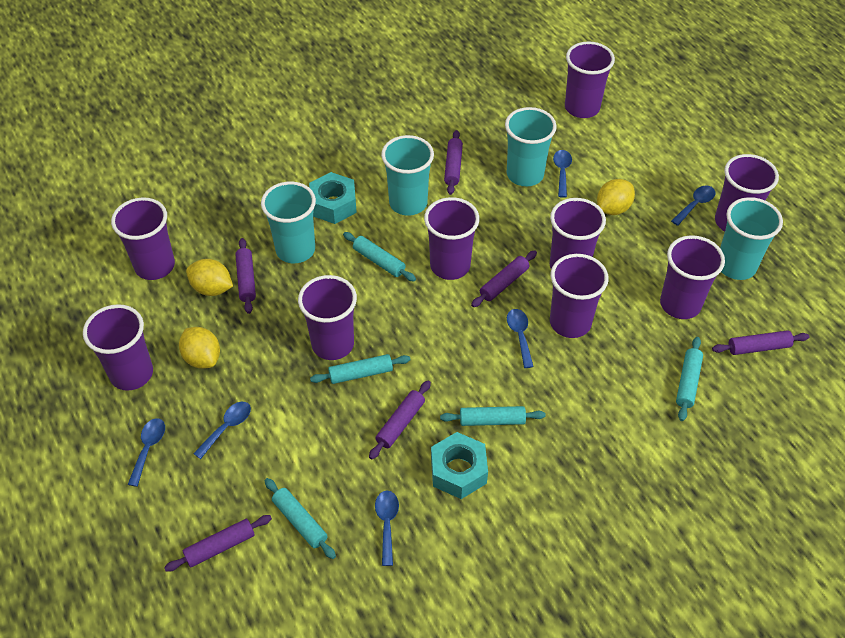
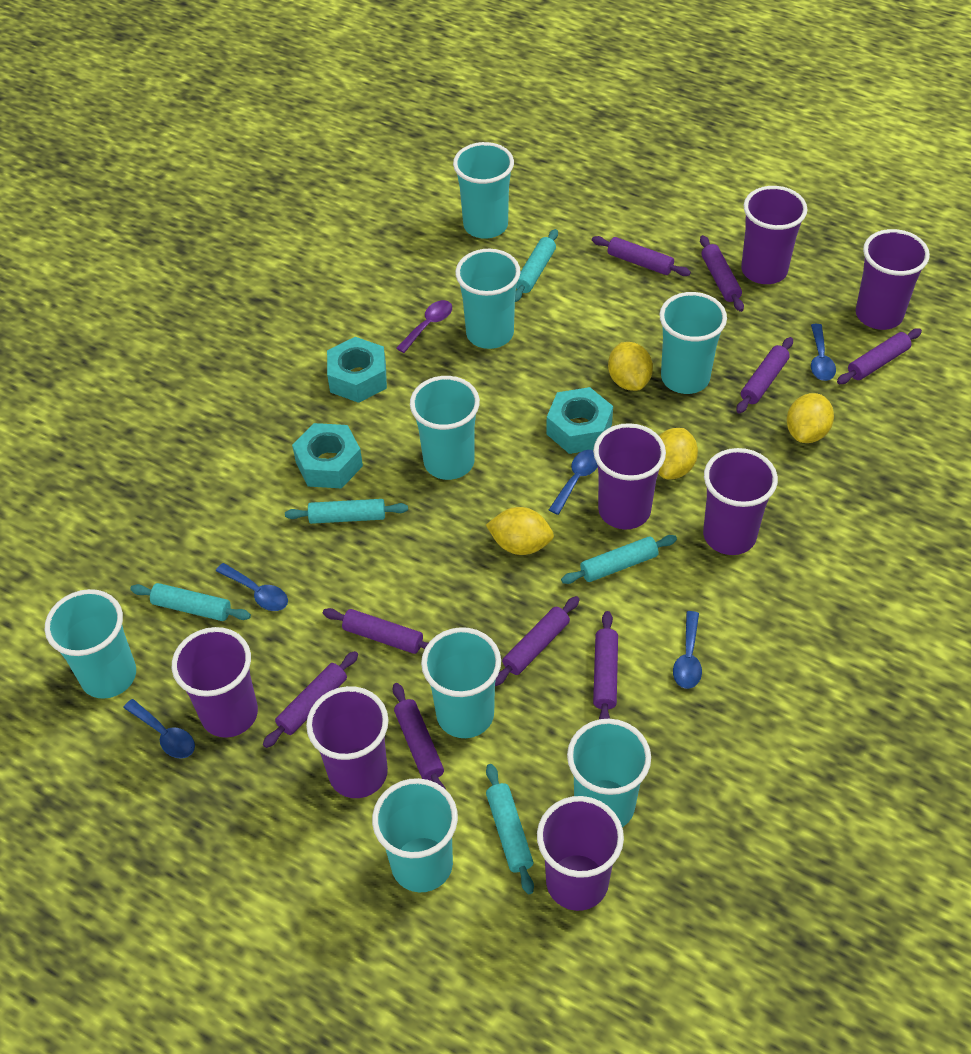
blue spoon: 6 -> 5
purple cup: 9 -> 7
purple rolling pin: 6 -> 9
purple spoon: 0 -> 1
turquoise cup: 4 -> 8
turquoise nut: 2 -> 3
yellow lemon: 3 -> 4

